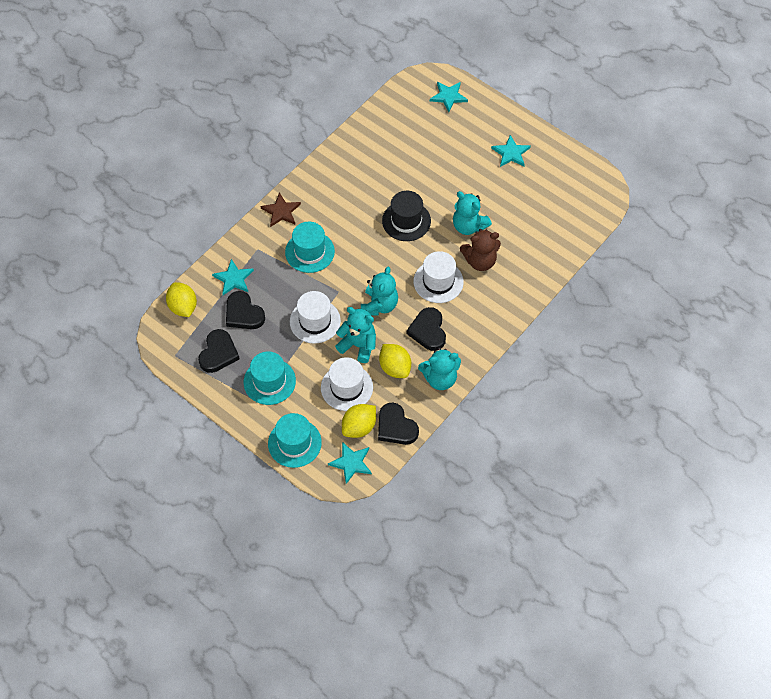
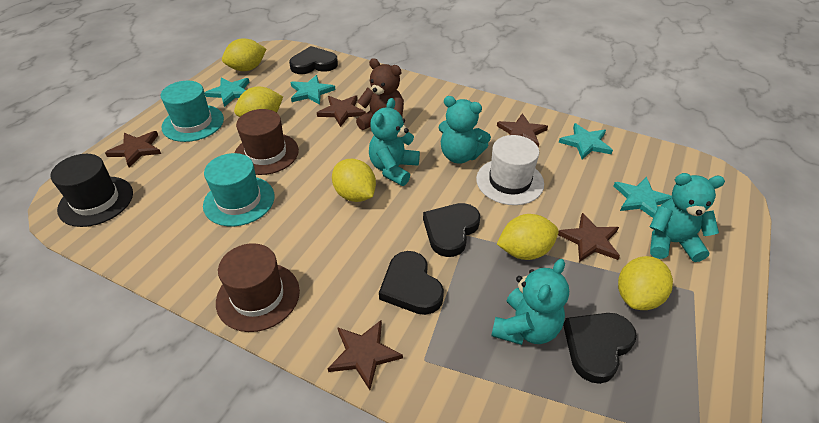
brown hat: 0 -> 2
brown star: 1 -> 5
turquoise hat: 3 -> 2
white hat: 3 -> 1
yellow lemon: 3 -> 5

